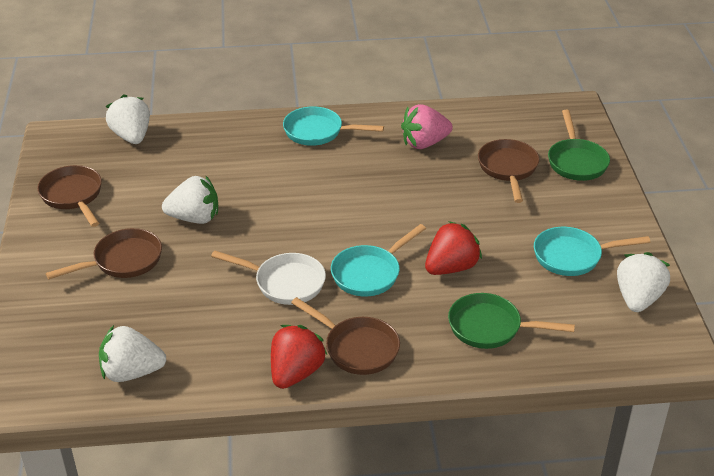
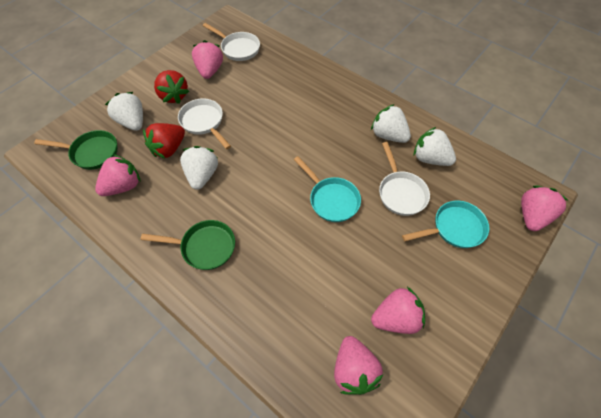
brown pan: 4 -> 0
pink strawberry: 1 -> 5
turquoise pan: 3 -> 2
white pan: 1 -> 3

